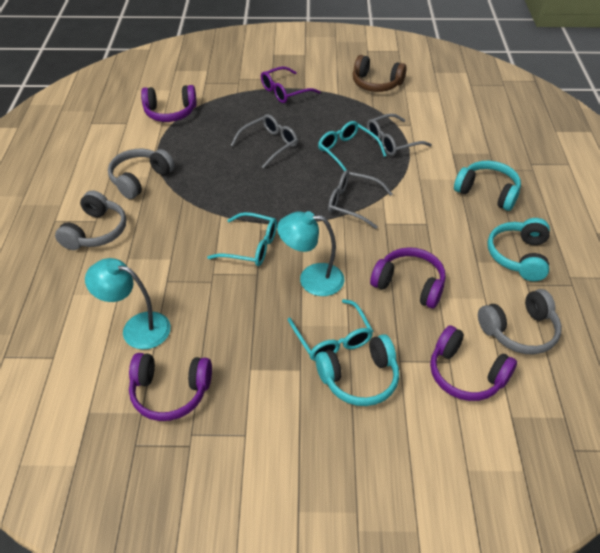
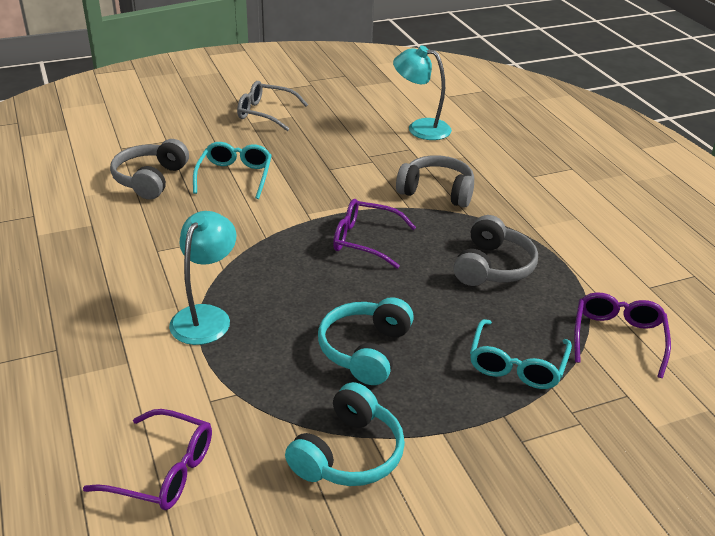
brown headphones: 1 -> 0
grey glasses: 3 -> 1
purple glasses: 1 -> 3
purple headphones: 4 -> 0
turquoise glasses: 3 -> 2
turquoise headphones: 3 -> 2

